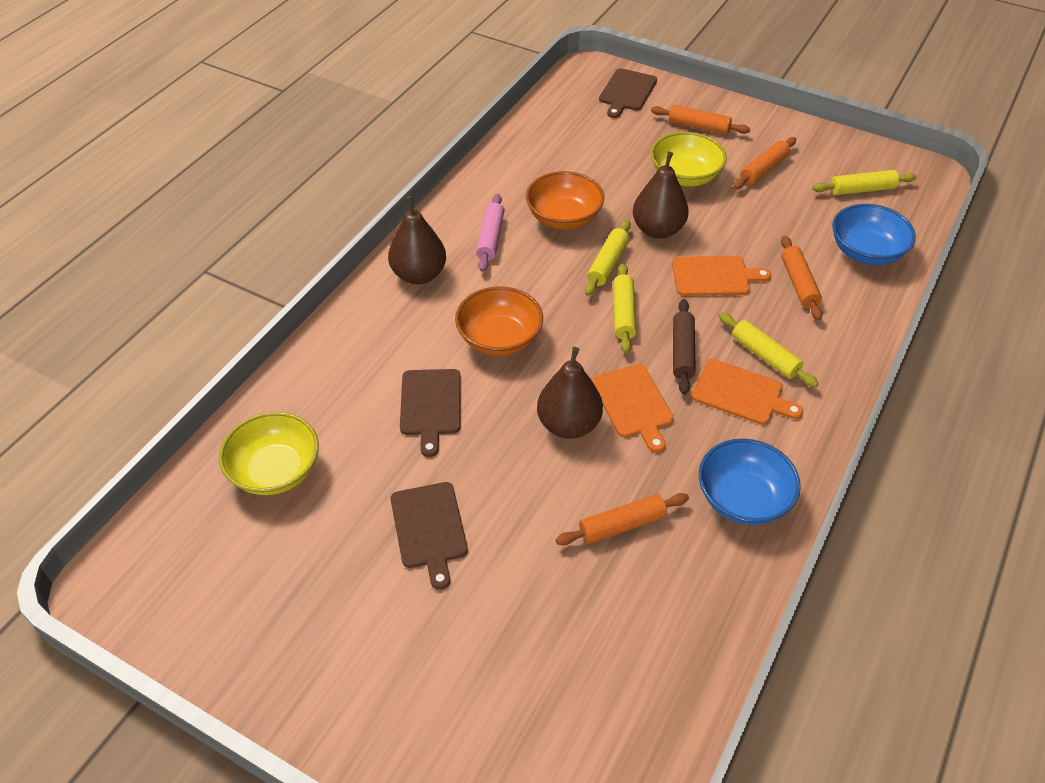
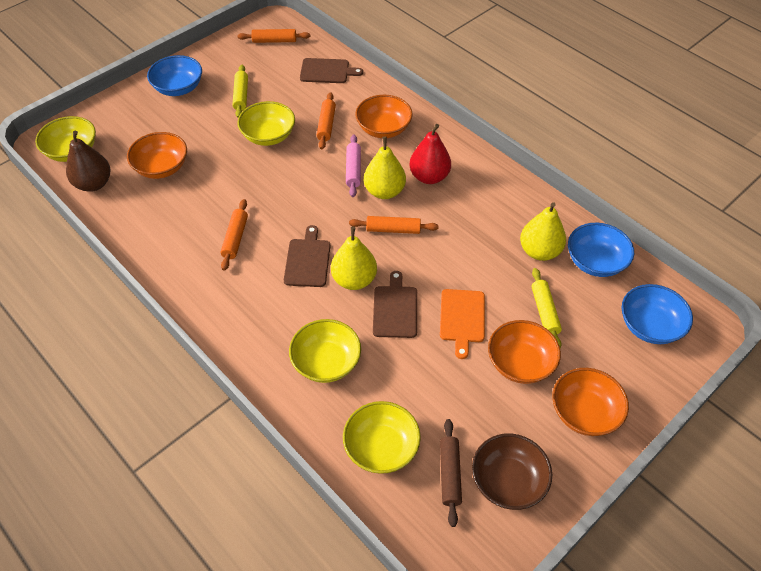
blue bowl: 2 -> 3
brown bowl: 0 -> 1
brown pear: 3 -> 1
orange bowl: 2 -> 4
orange cutting board: 3 -> 1
red pear: 0 -> 1
yellow bowl: 2 -> 4
yellow pear: 0 -> 3
yellow rolling pin: 4 -> 2

